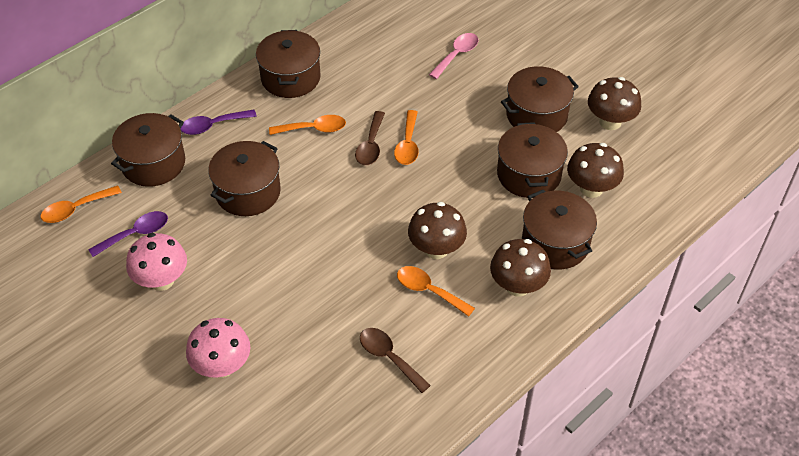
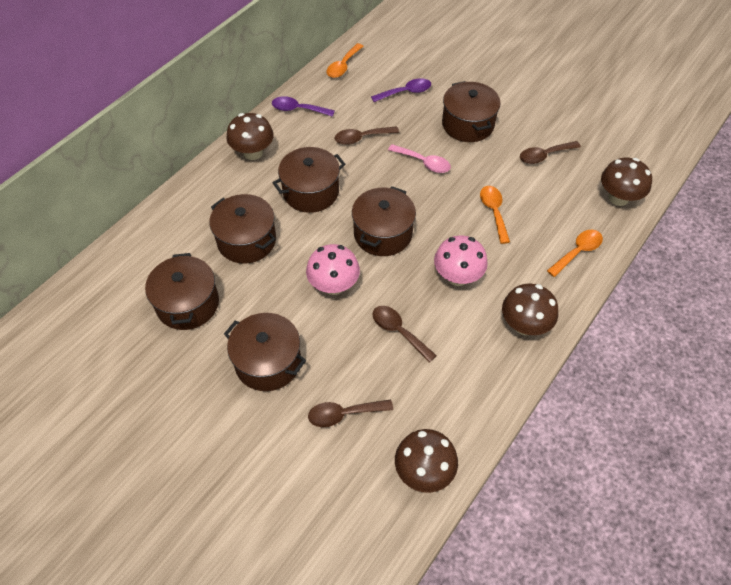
brown spoon: 2 -> 4
orange spoon: 4 -> 3

